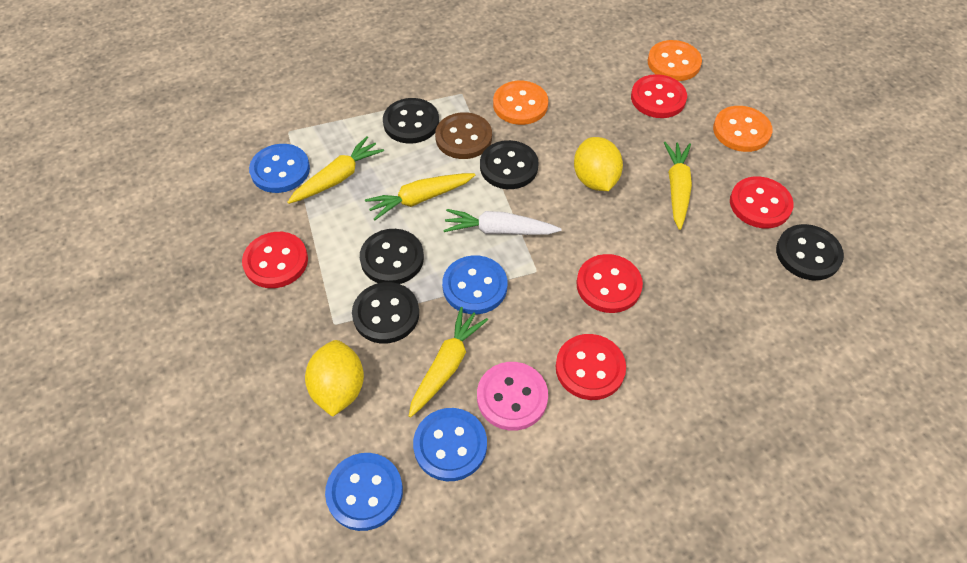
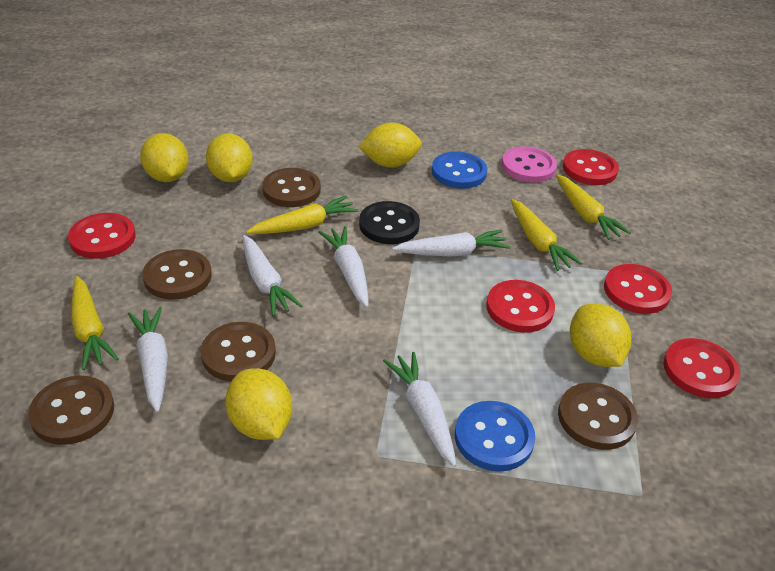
black button: 5 -> 1
blue button: 4 -> 2
brown button: 1 -> 5
orange button: 3 -> 0
white carrot: 1 -> 5
yellow lemon: 2 -> 5

